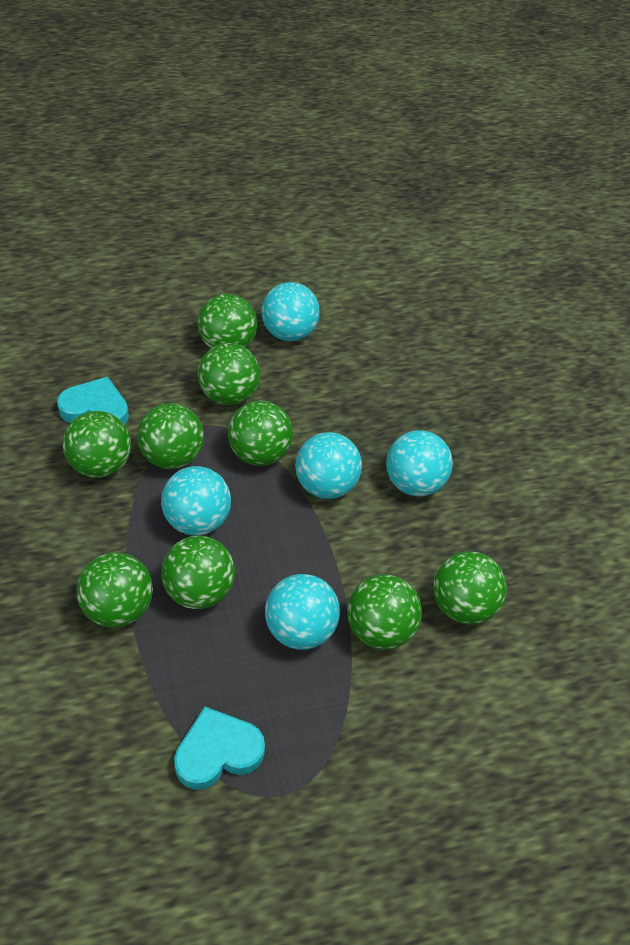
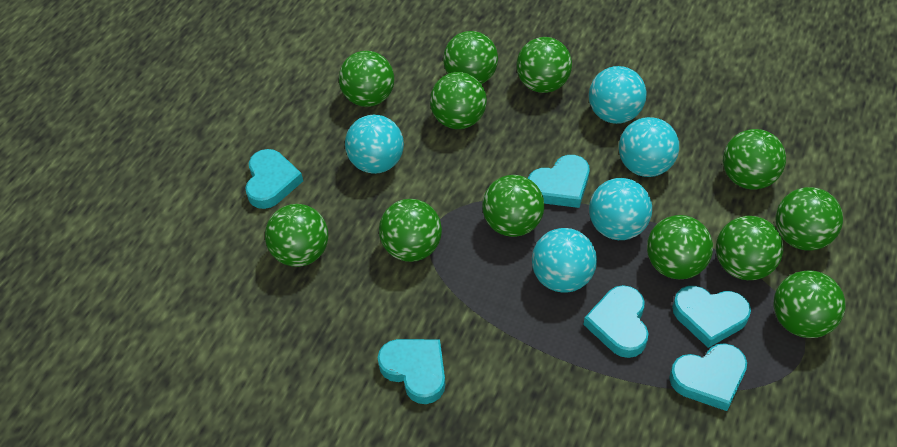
green ball: 9 -> 12
turquoise heart: 2 -> 6

